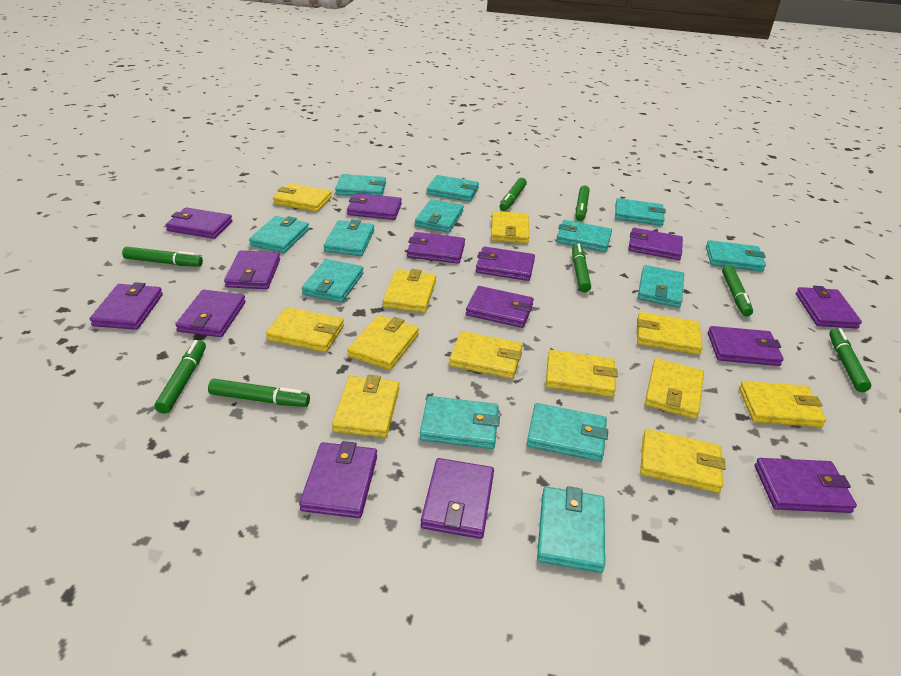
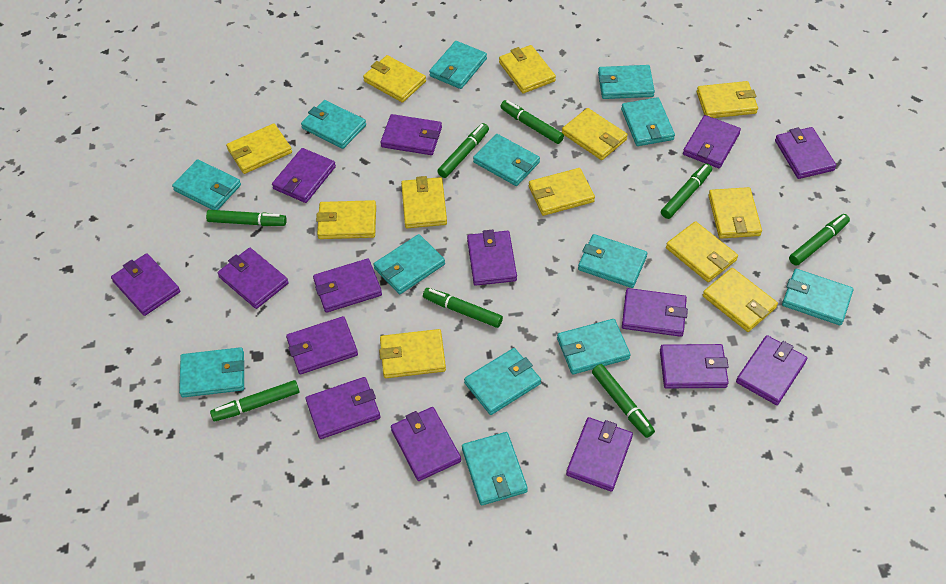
purple wallet: 14 -> 15

